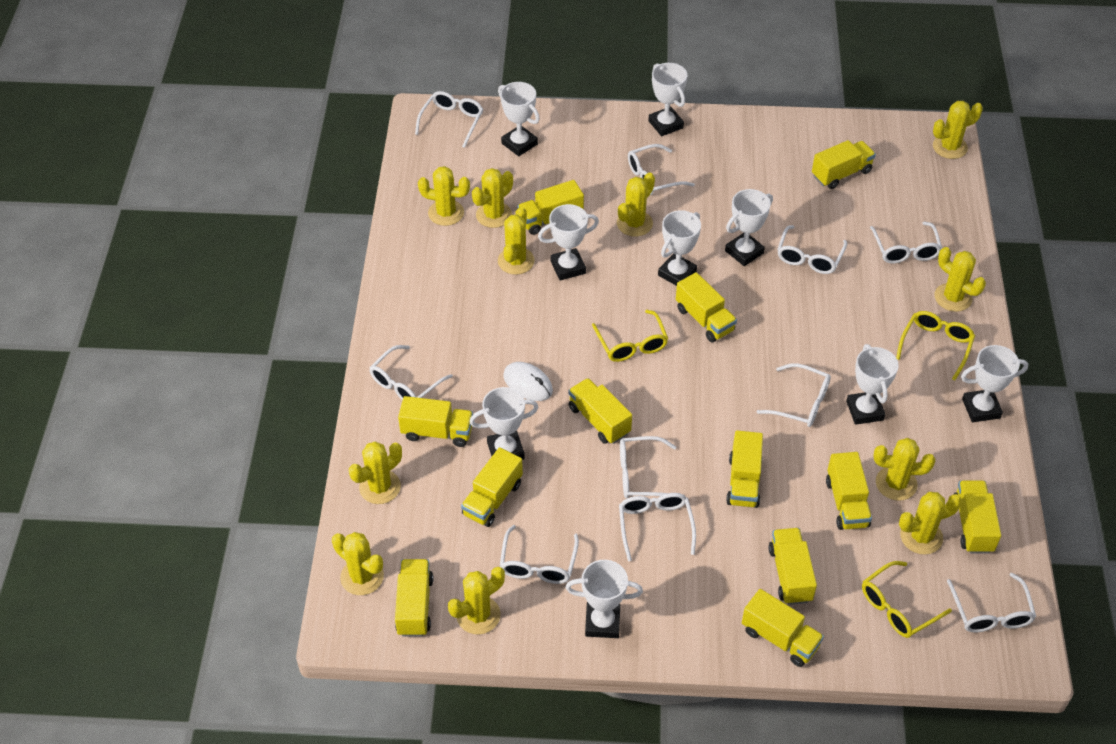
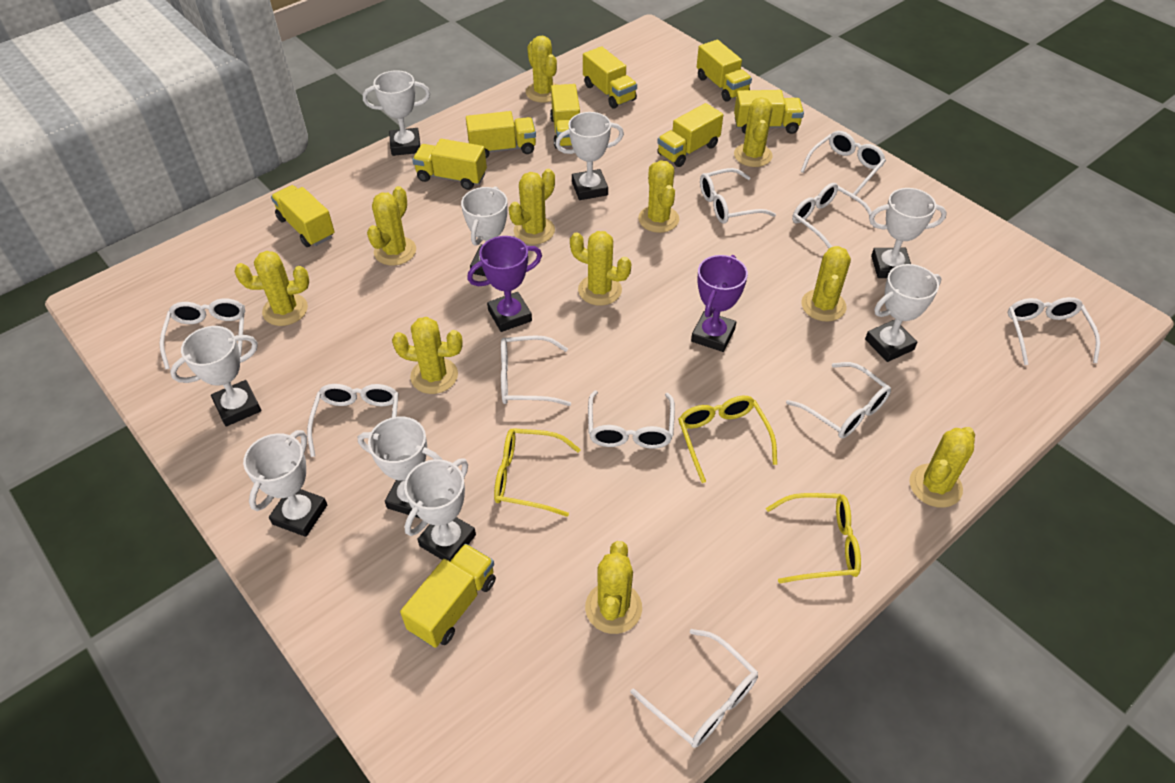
purple trophy: 0 -> 2
white mouse: 1 -> 0
yellow truck: 12 -> 9

